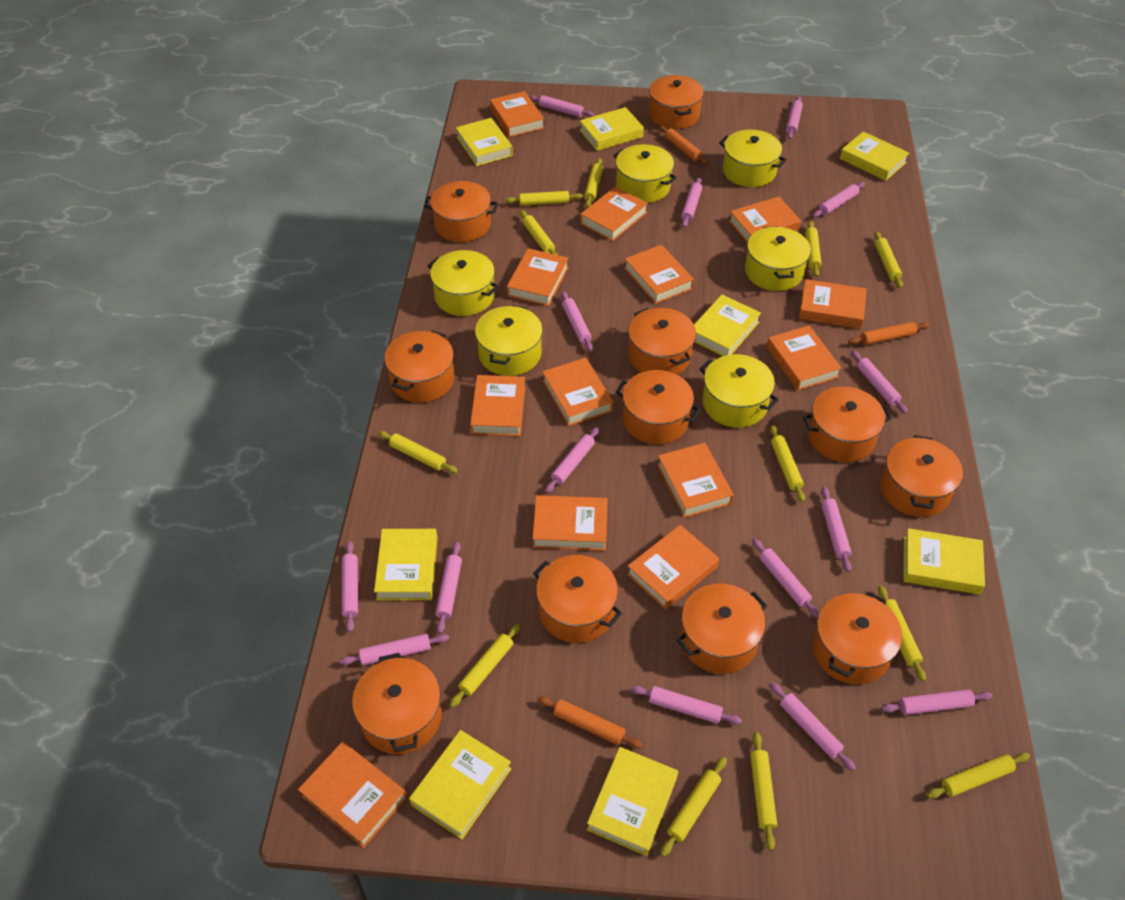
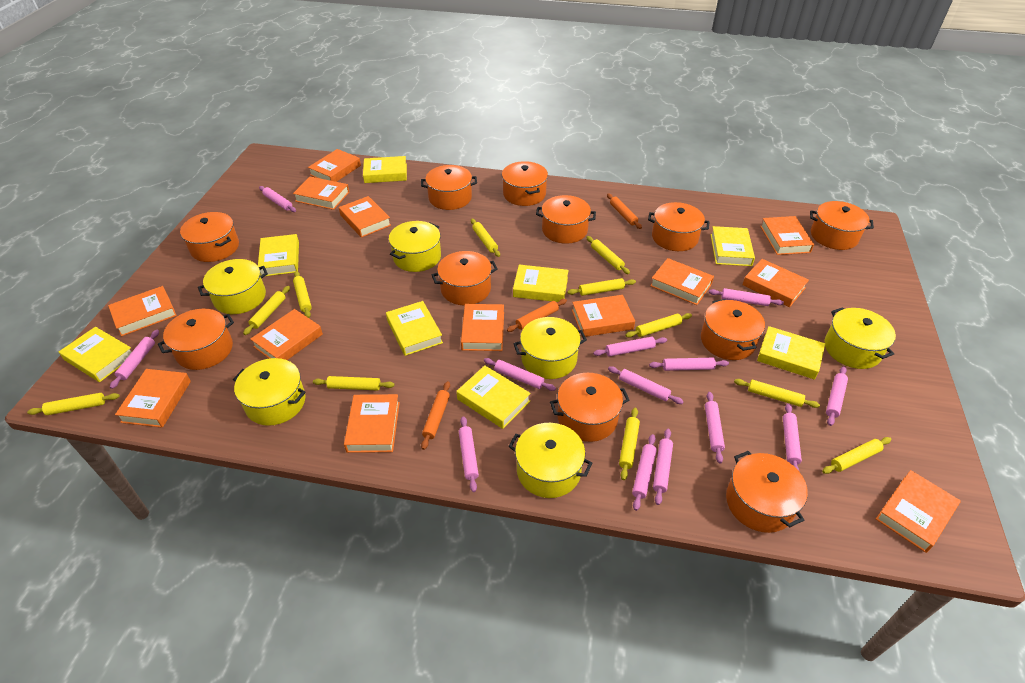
pink rolling pin: 15 -> 13
yellow rolling pin: 12 -> 11

